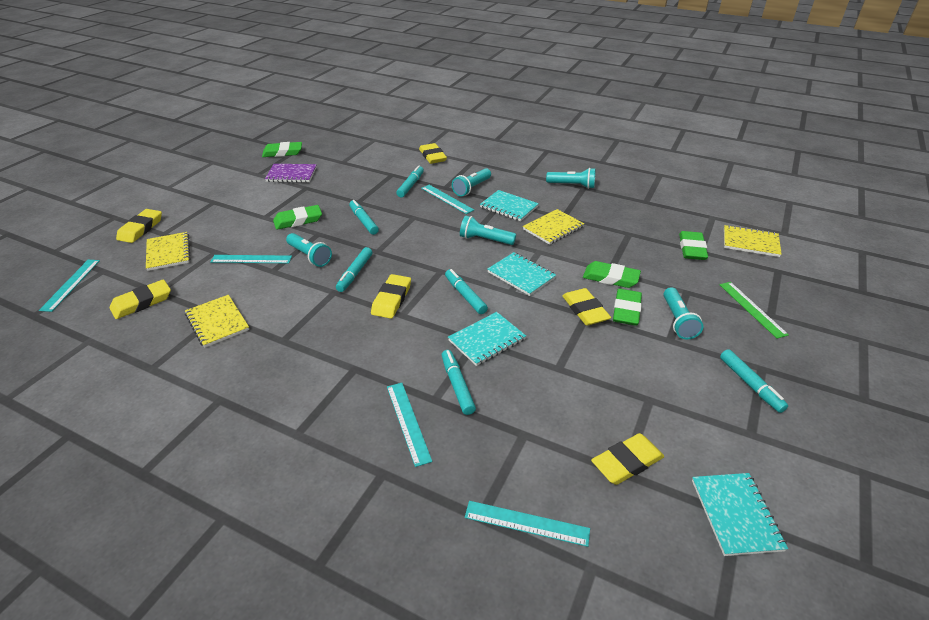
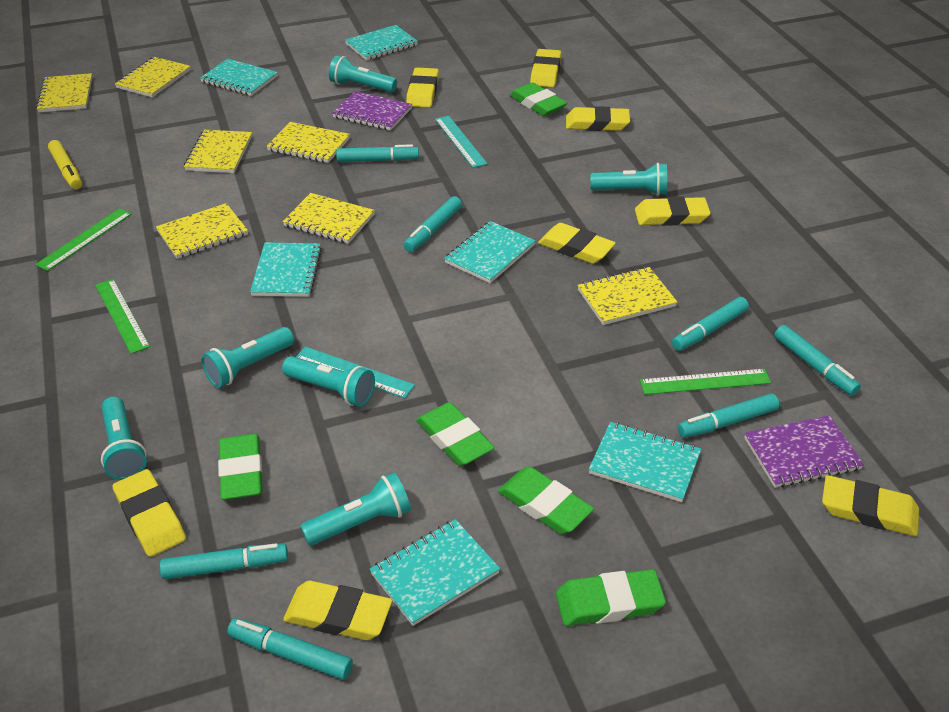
green ruler: 1 -> 3
purple notebook: 1 -> 2
turquoise flashlight: 5 -> 6
turquoise marker: 6 -> 7
turquoise notebook: 4 -> 6
turquoise ruler: 5 -> 2
yellow eraser: 6 -> 8
yellow marker: 0 -> 1
yellow notebook: 4 -> 7

